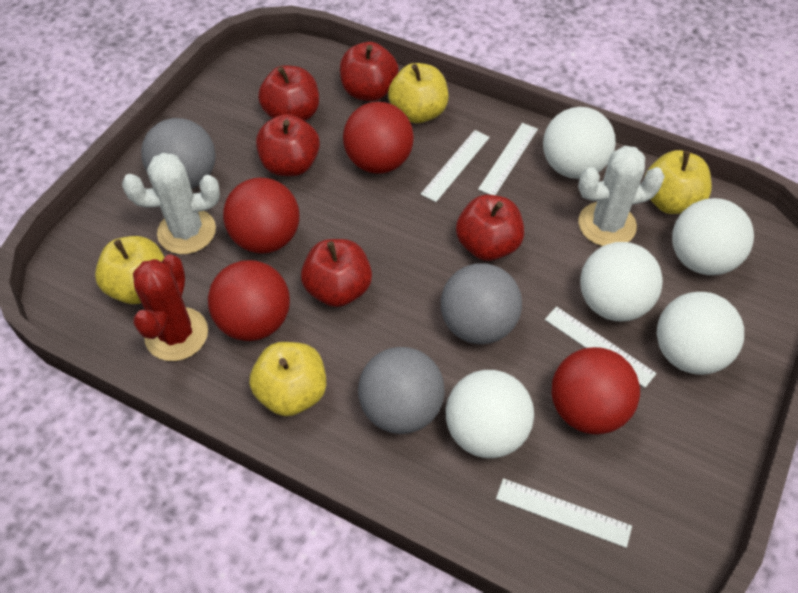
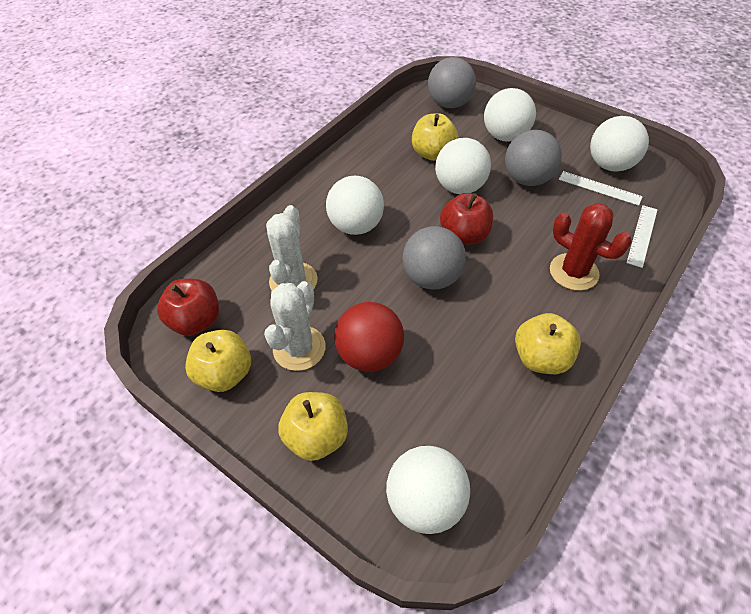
red apple: 5 -> 2
red ball: 4 -> 1
white ruler: 4 -> 2

